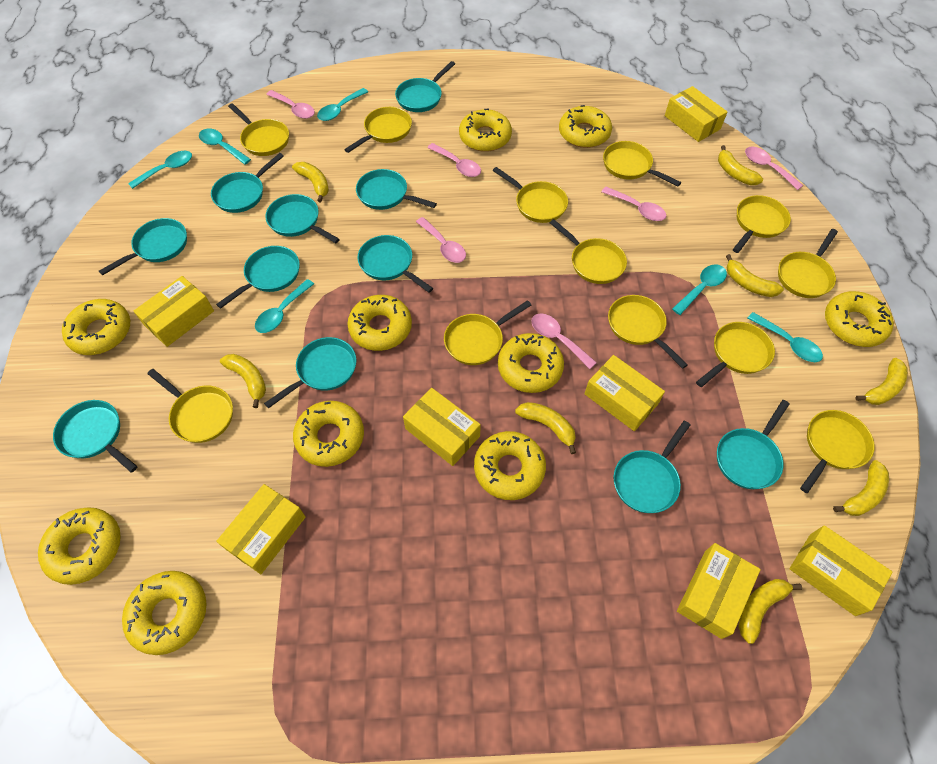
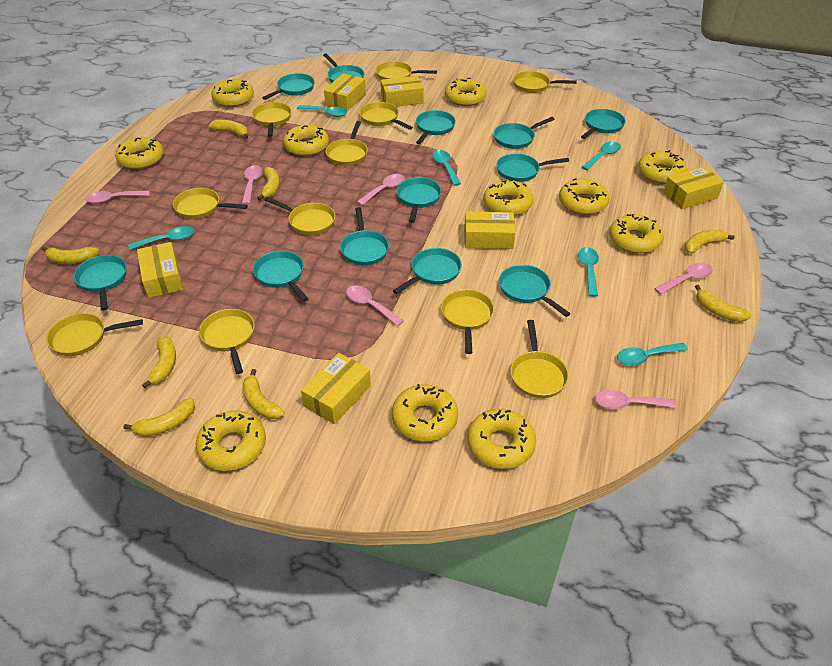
turquoise pan: 11 -> 12
yellow box: 7 -> 6
yellow donut: 10 -> 11
yellow pan: 12 -> 11

